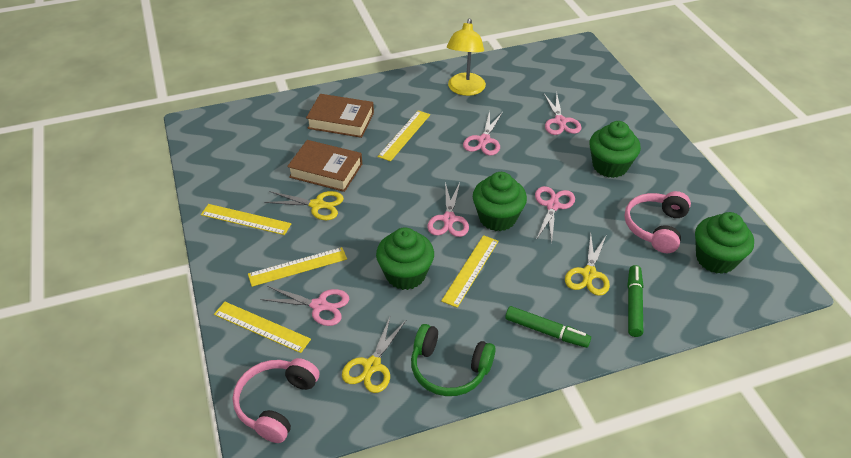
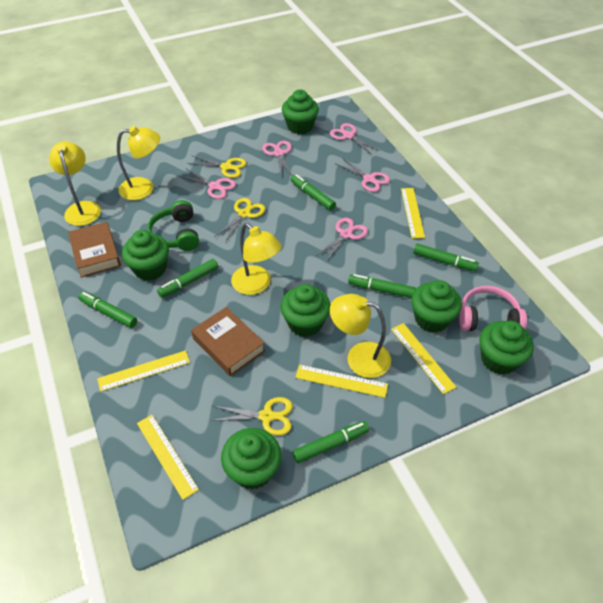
green cupcake: 4 -> 6
green marker: 2 -> 6
pink headphones: 2 -> 1
yellow lamp: 1 -> 4

